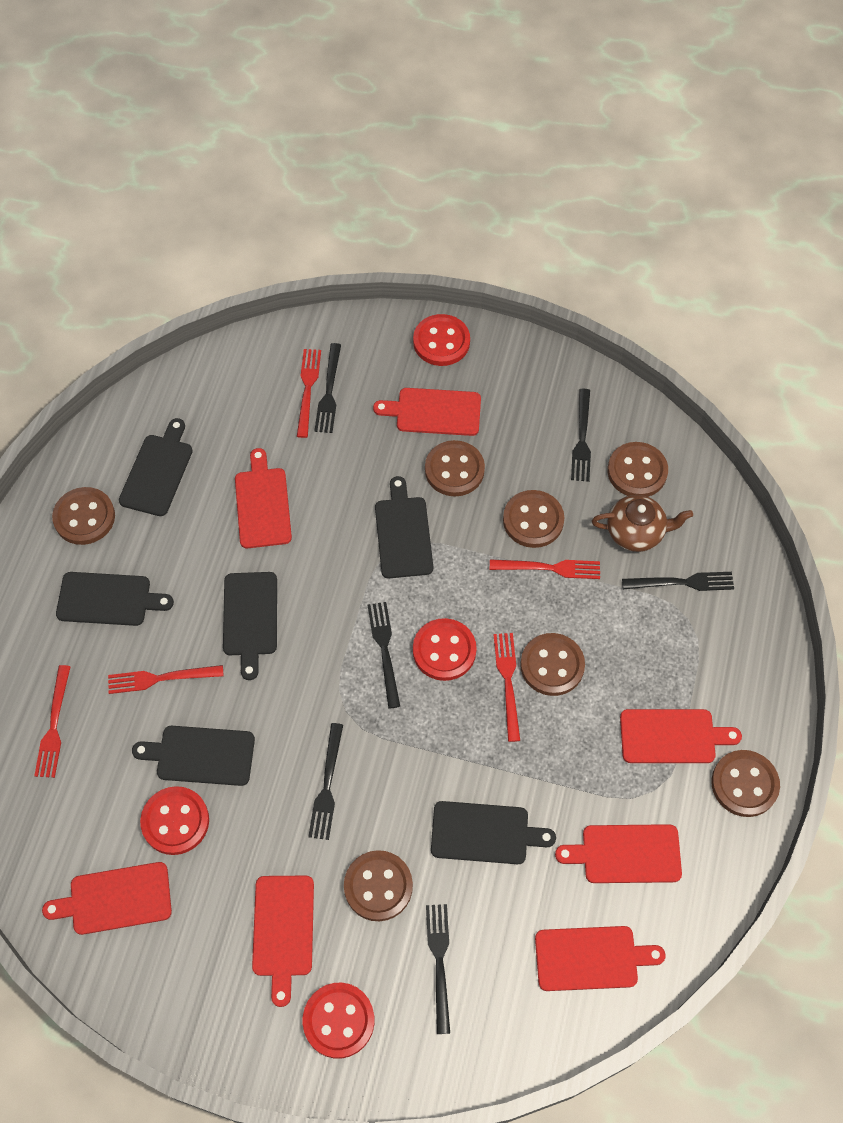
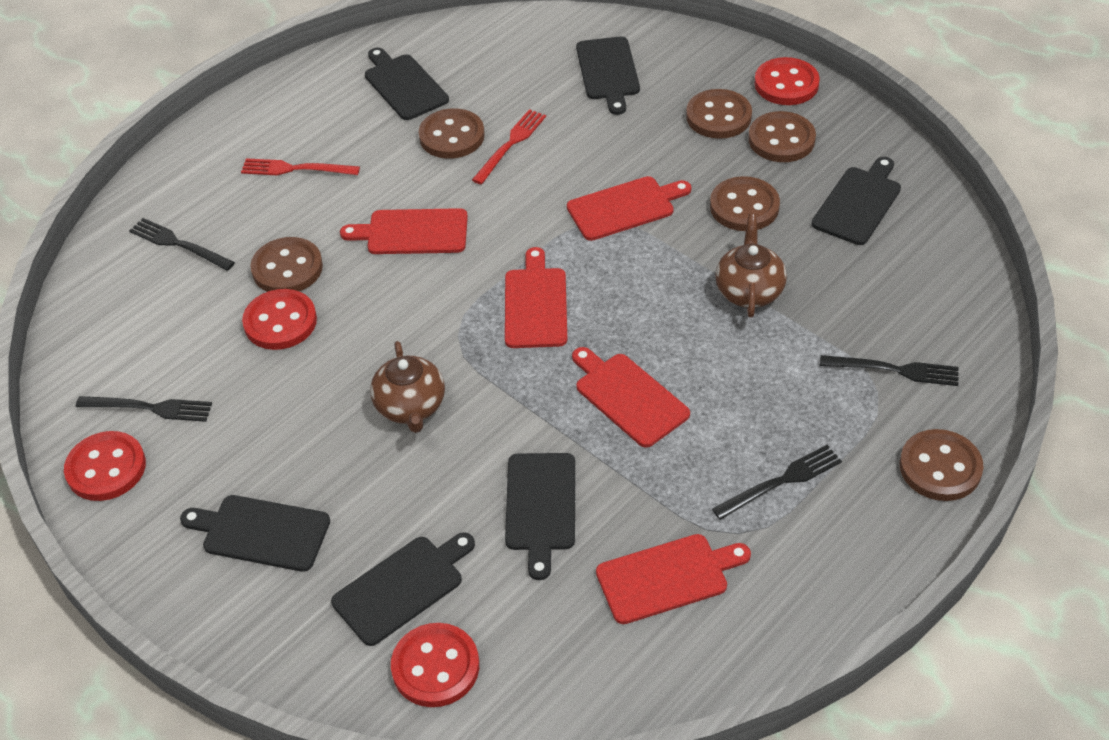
black fork: 6 -> 4
brown button: 7 -> 6
brown teapot: 1 -> 2
red cutting board: 7 -> 5
red fork: 5 -> 2

